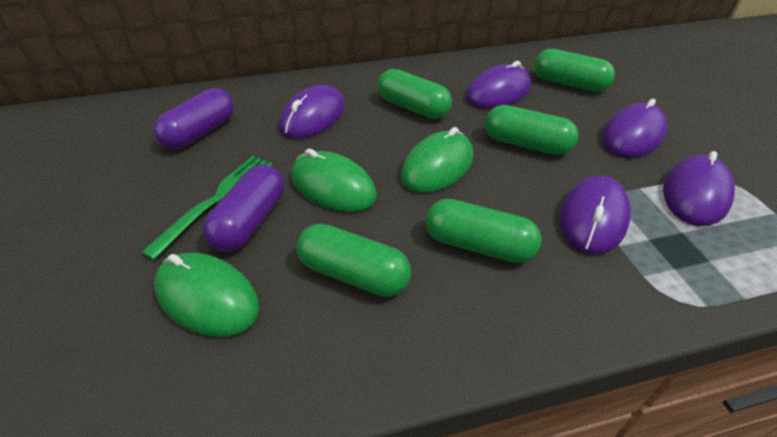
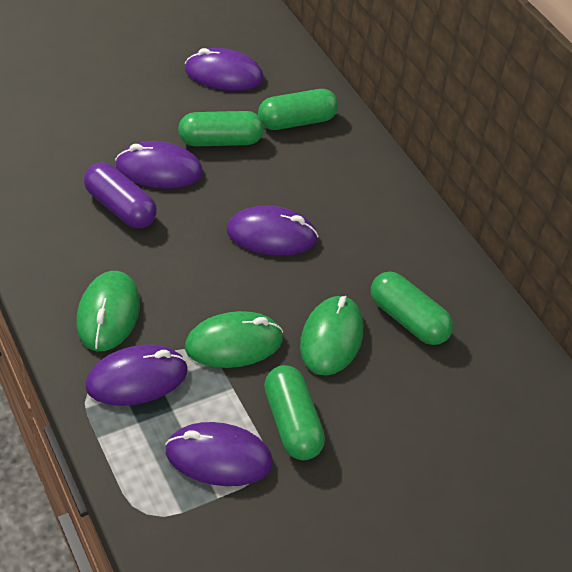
green capsule: 5 -> 4
green fork: 1 -> 0
purple capsule: 2 -> 1

